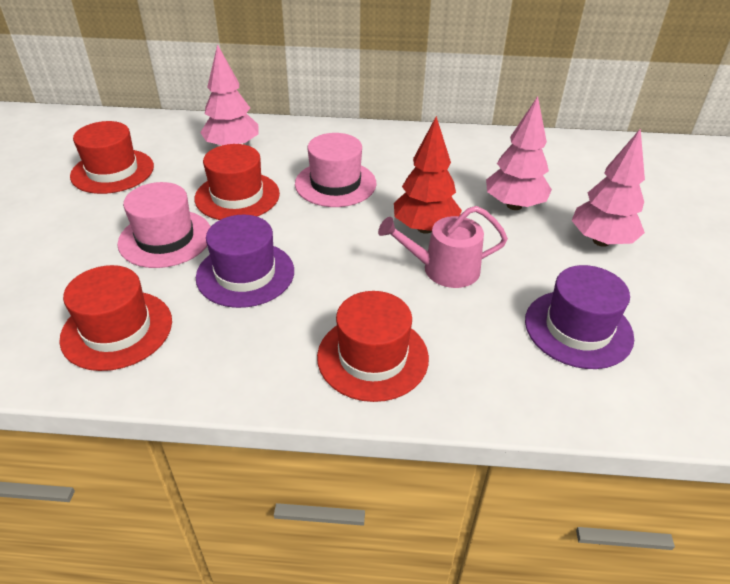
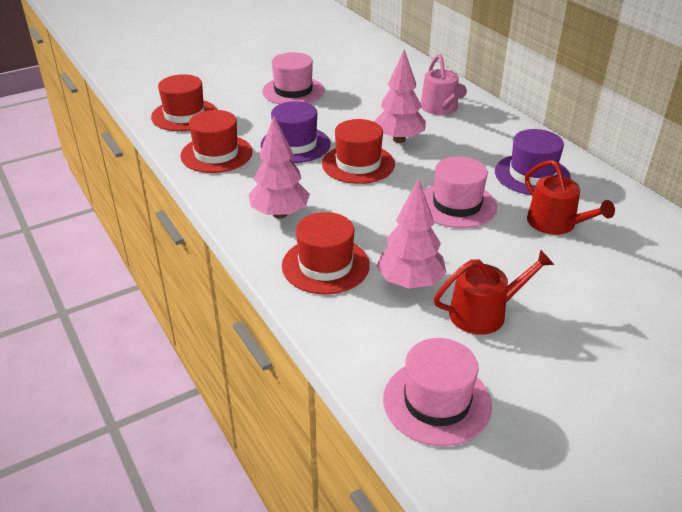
pink hat: 2 -> 3
red tree: 1 -> 0
red watering can: 0 -> 2

